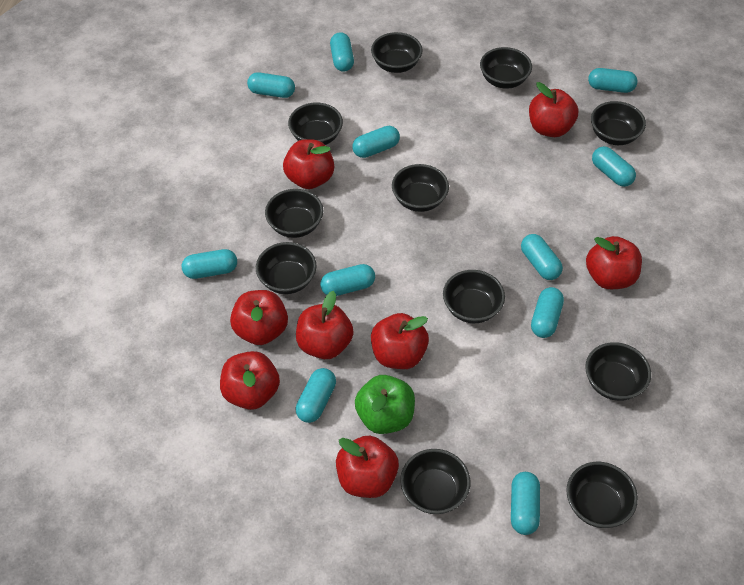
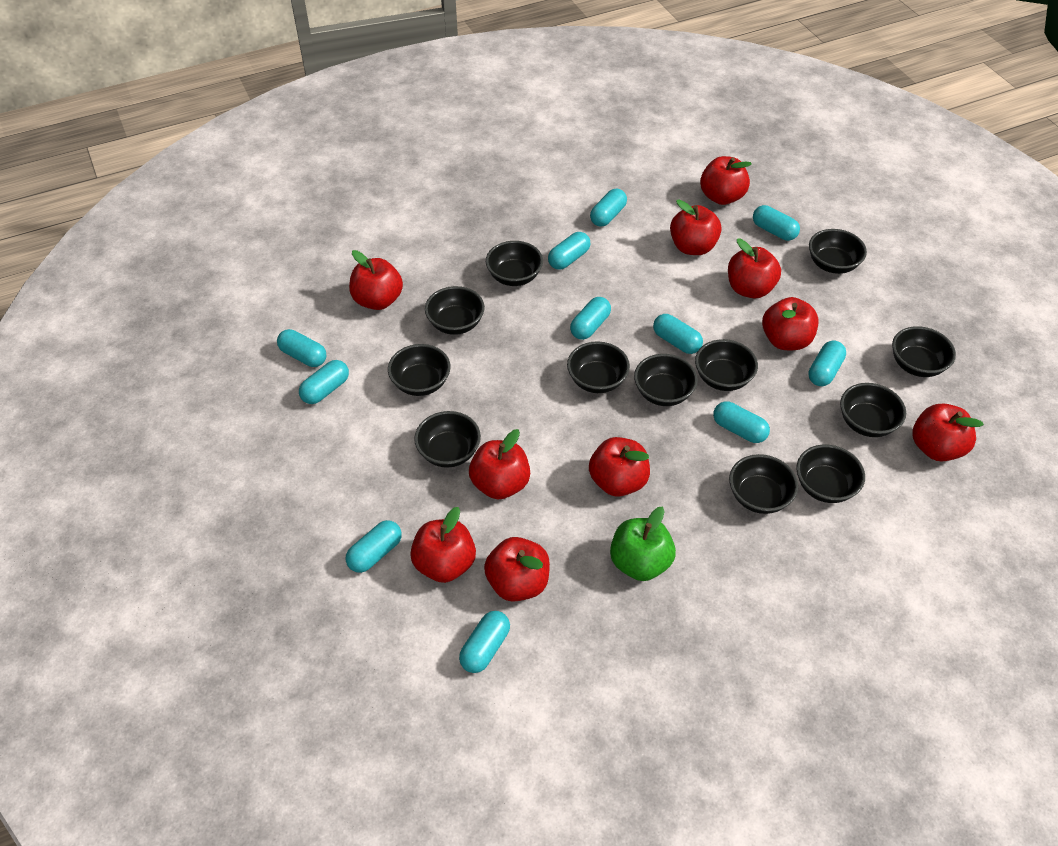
black bowl: 11 -> 12
red apple: 8 -> 10

